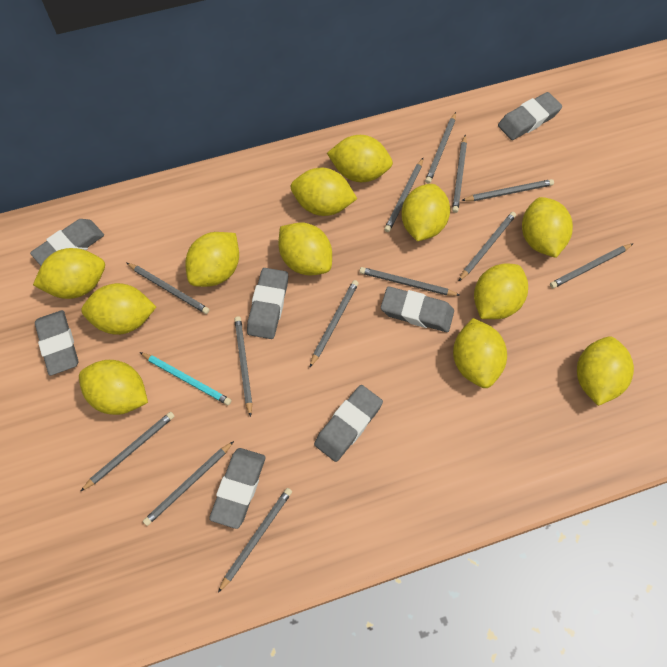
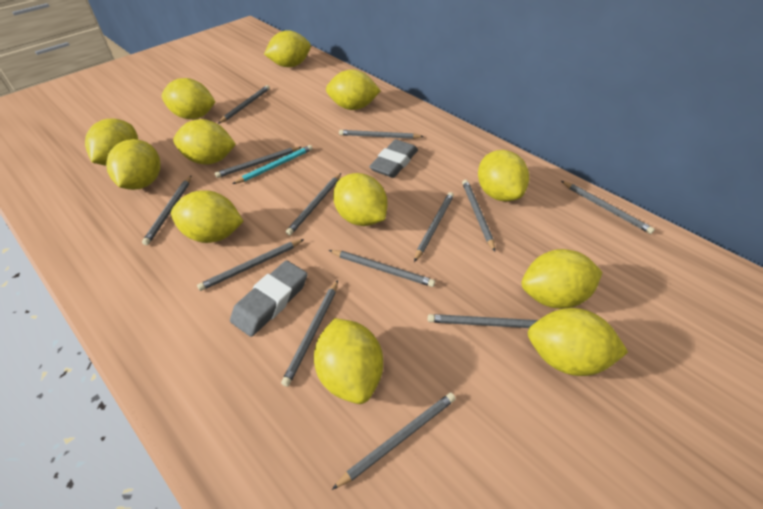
grey eraser: 7 -> 2

